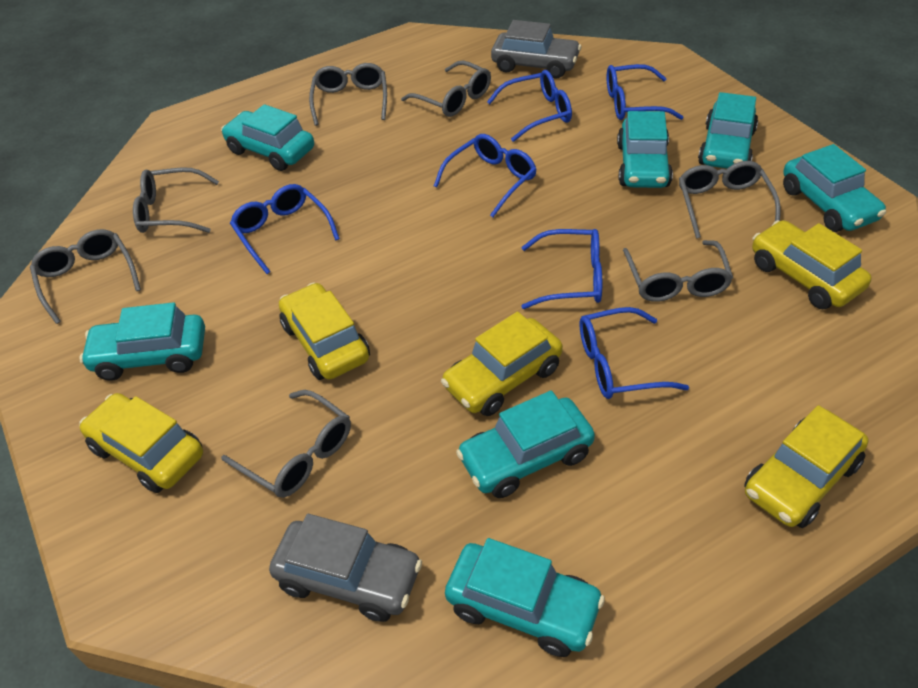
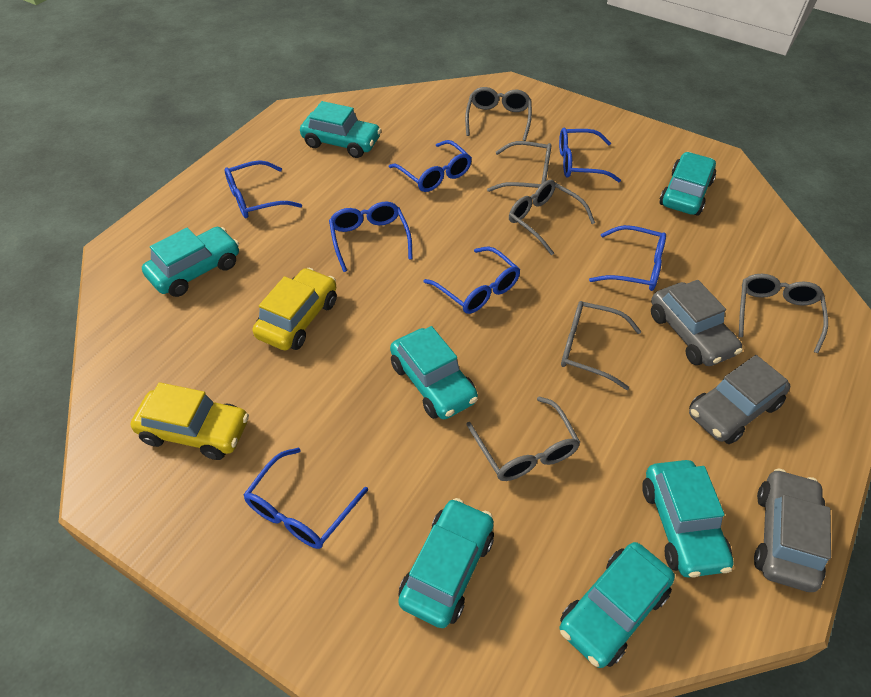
blue glasses: 6 -> 7
grey car: 2 -> 3
grey glasses: 7 -> 6
yellow car: 5 -> 2

